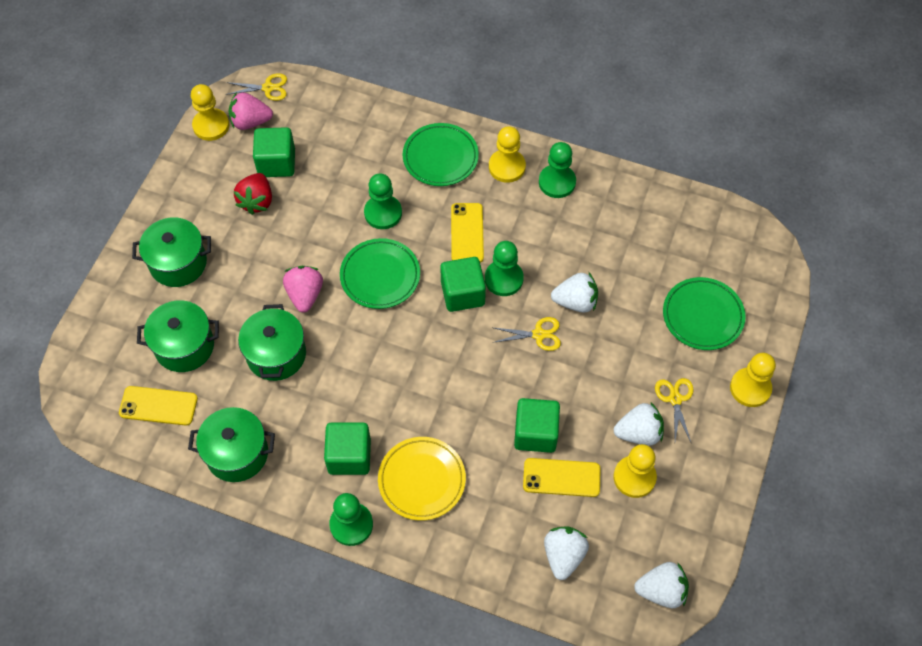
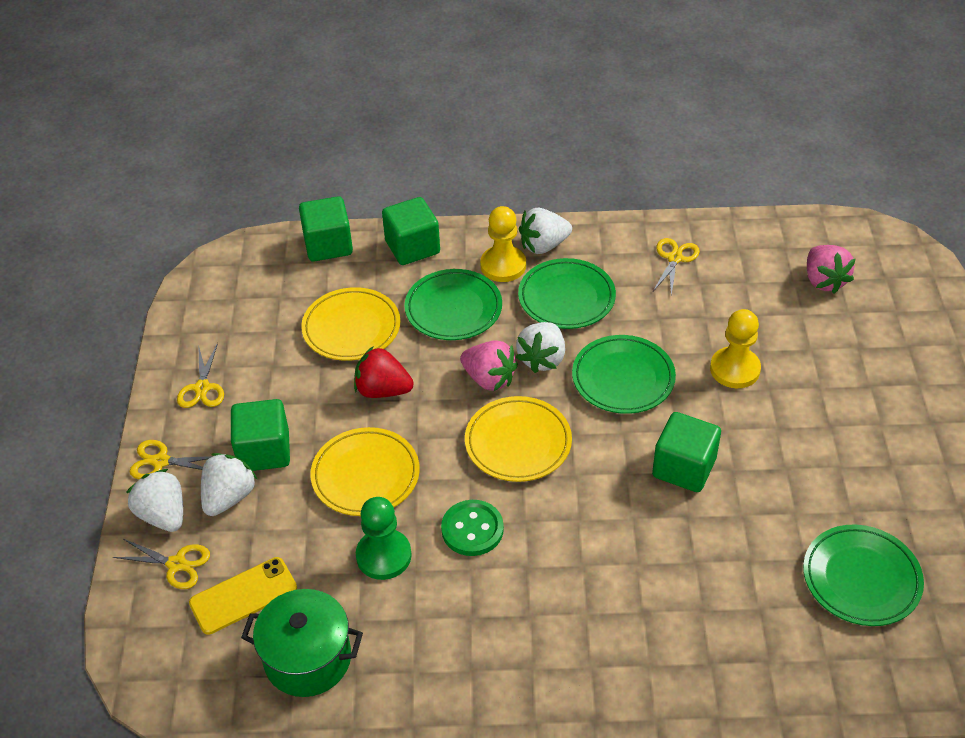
green button: 0 -> 1
green pawn: 4 -> 1
green plate: 3 -> 4
green pot: 4 -> 1
yellow pawn: 4 -> 2
yellow phone: 3 -> 1
yellow plate: 1 -> 3
yellow scissors: 3 -> 4

